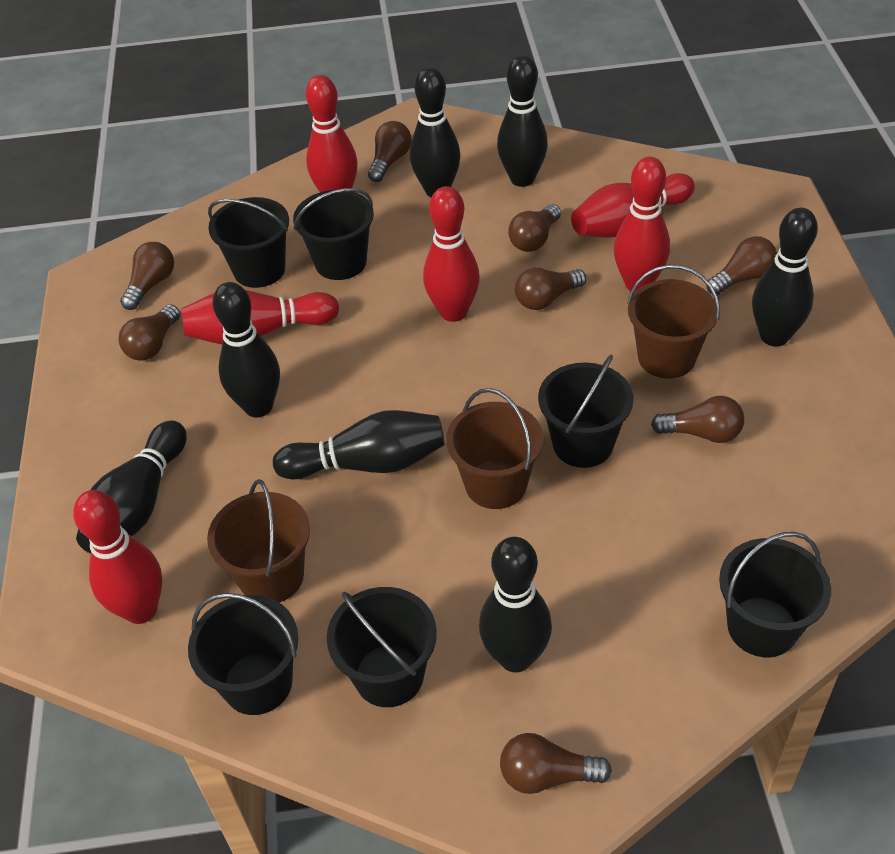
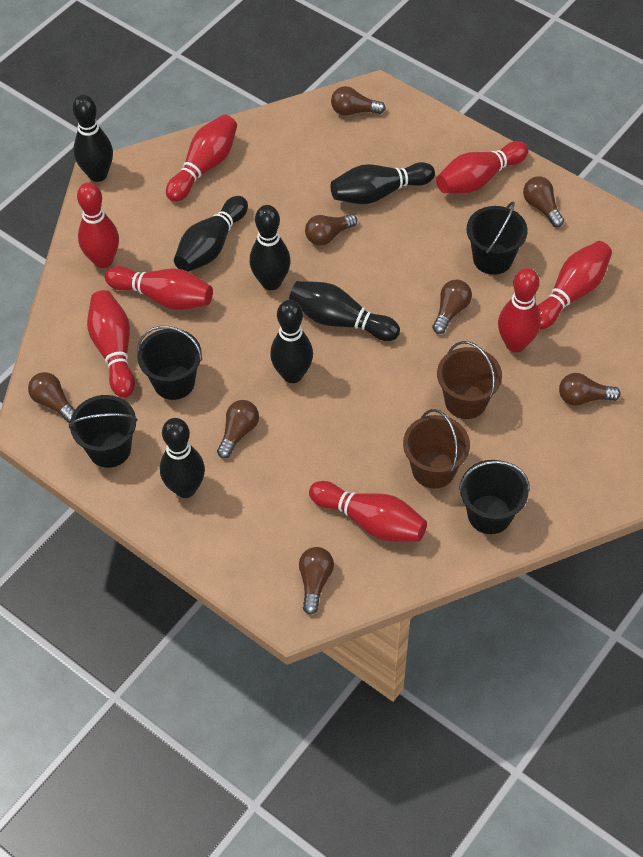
black bucket: 6 -> 4
brown bucket: 3 -> 2
red bowling pin: 6 -> 8

